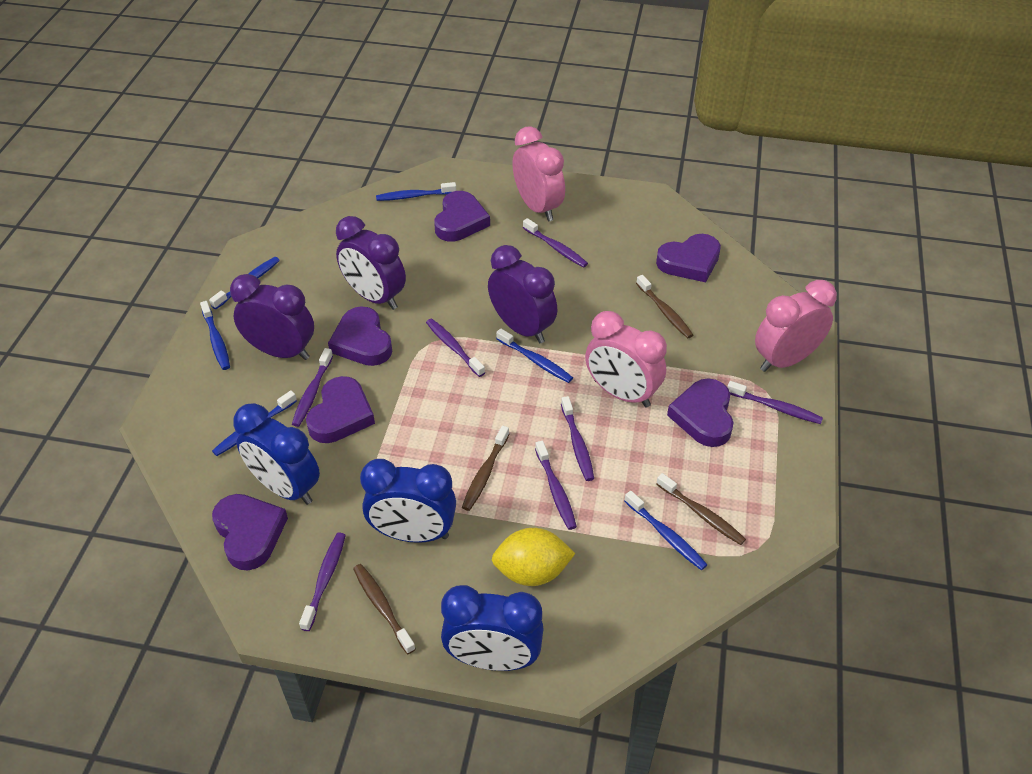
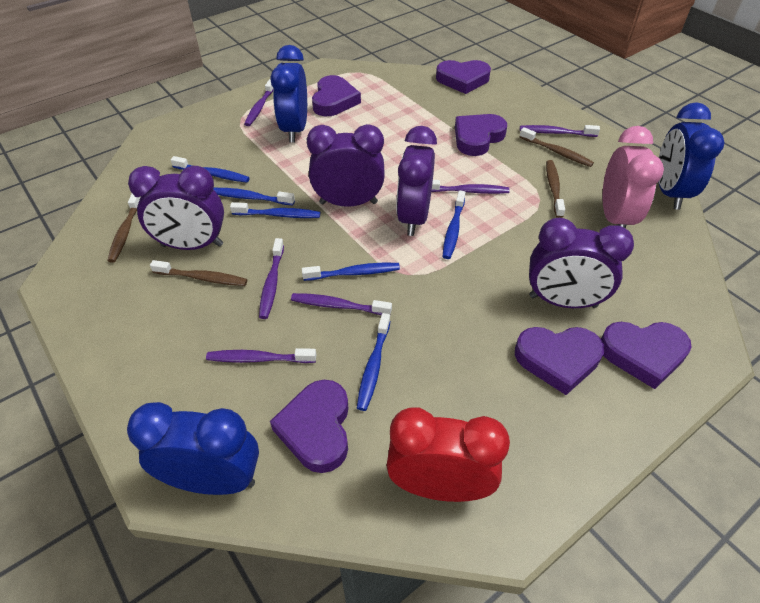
pink clock: 3 -> 1
purple clock: 3 -> 4
purple toothbrush: 7 -> 6
red clock: 0 -> 1
yellow lemon: 1 -> 0

